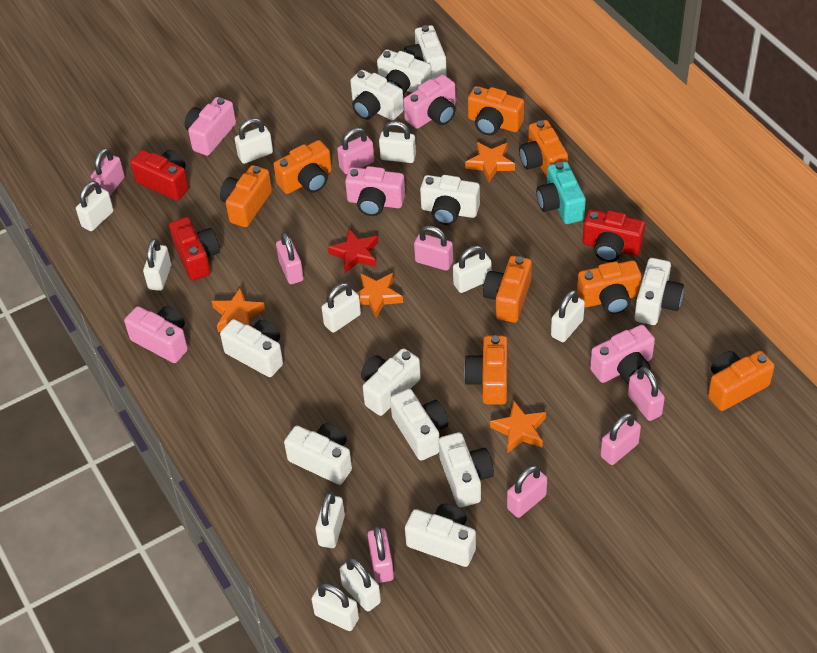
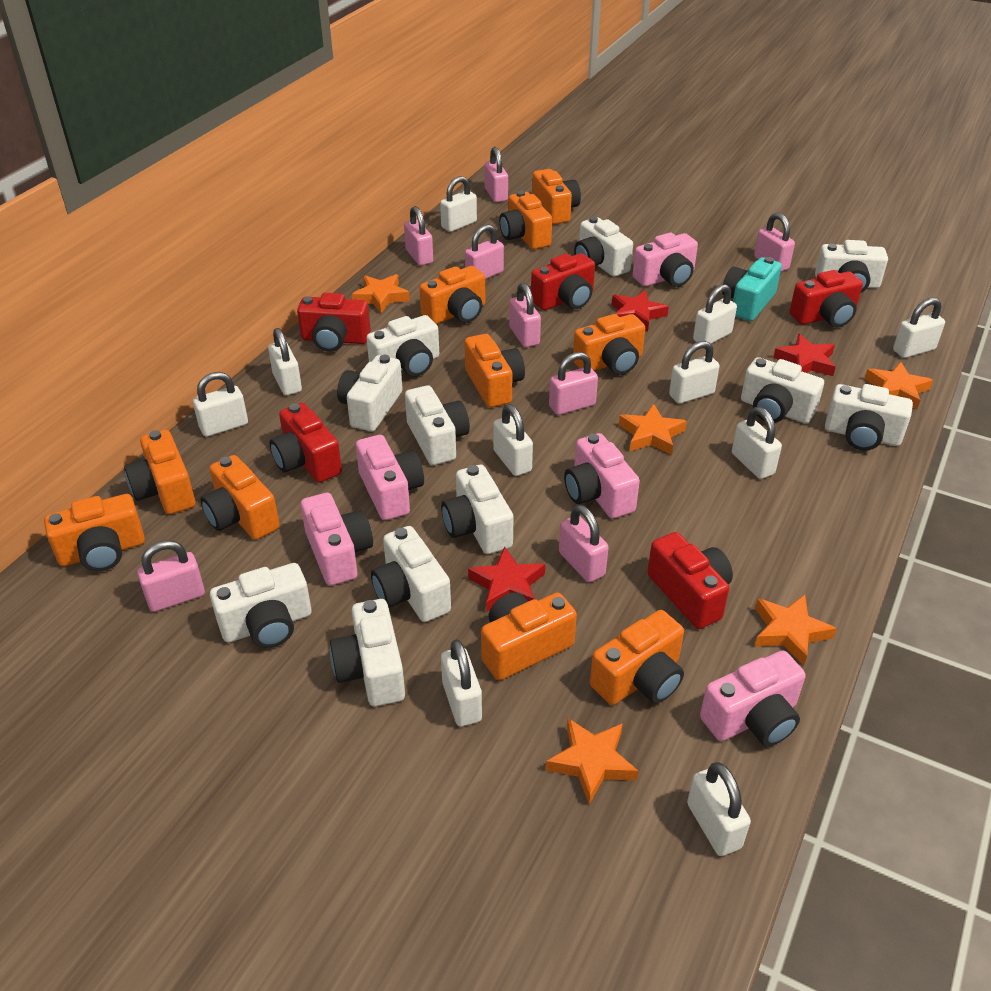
orange camera: 8 -> 10
orange star: 4 -> 5
red camera: 3 -> 5
red star: 1 -> 3

